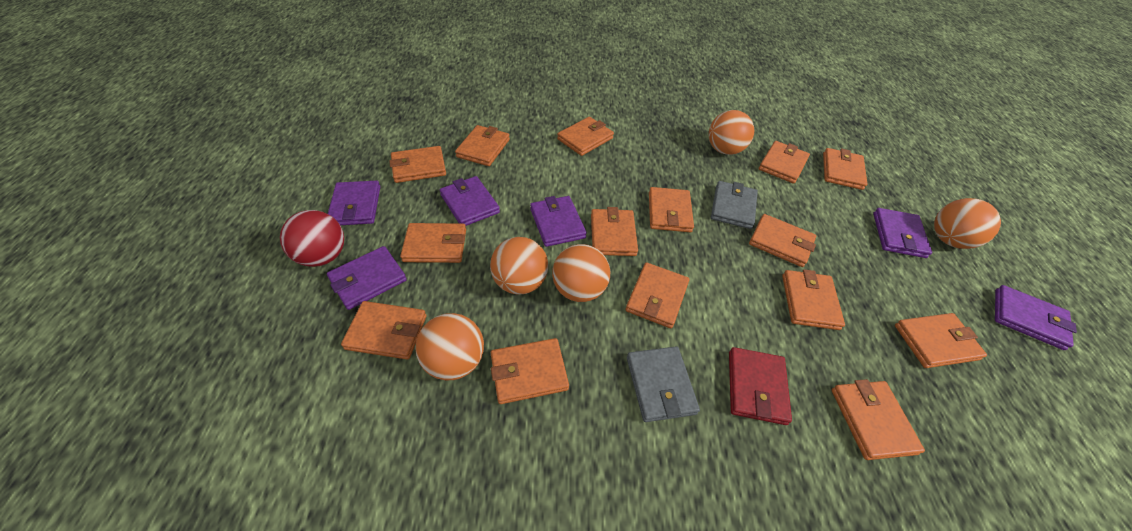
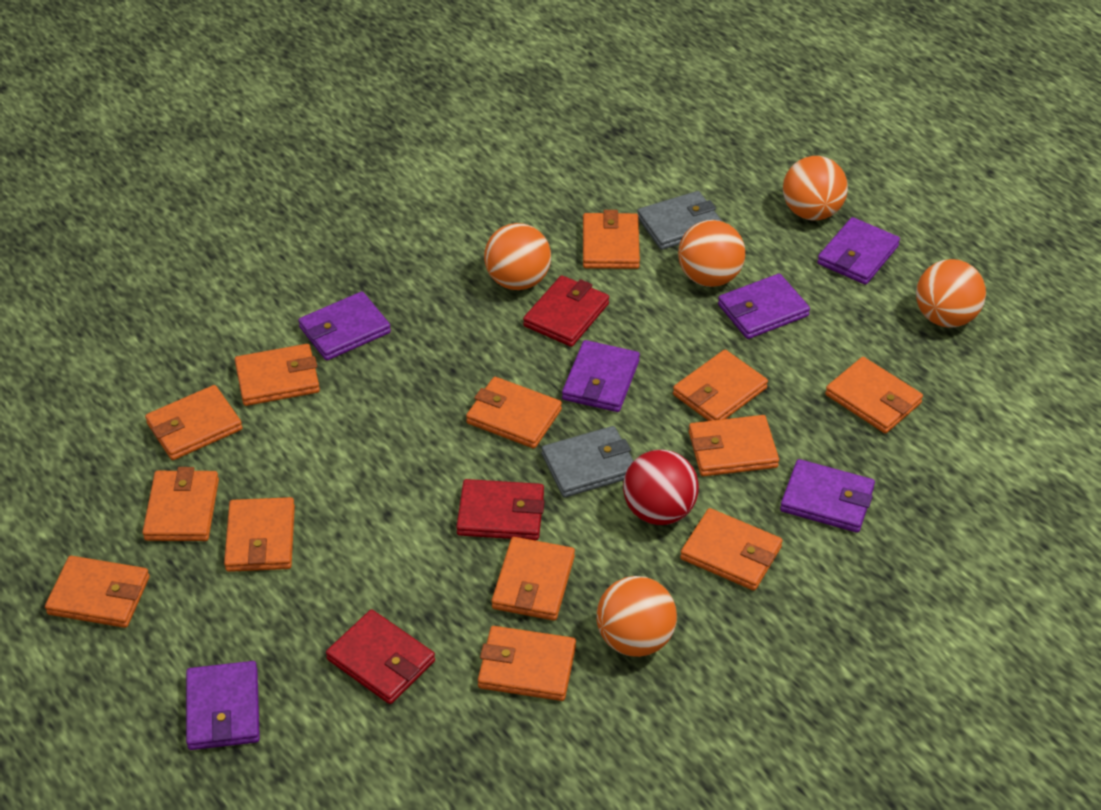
orange wallet: 15 -> 13
red wallet: 1 -> 3

